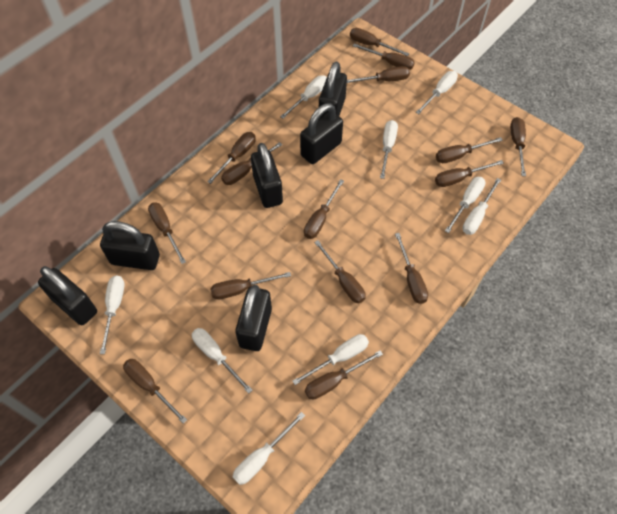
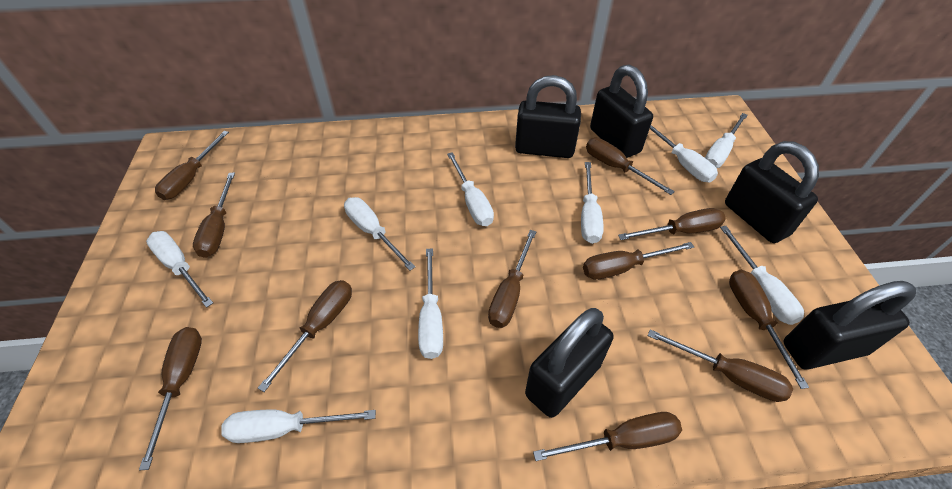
black padlock: 6 -> 5
brown screwdriver: 15 -> 11

